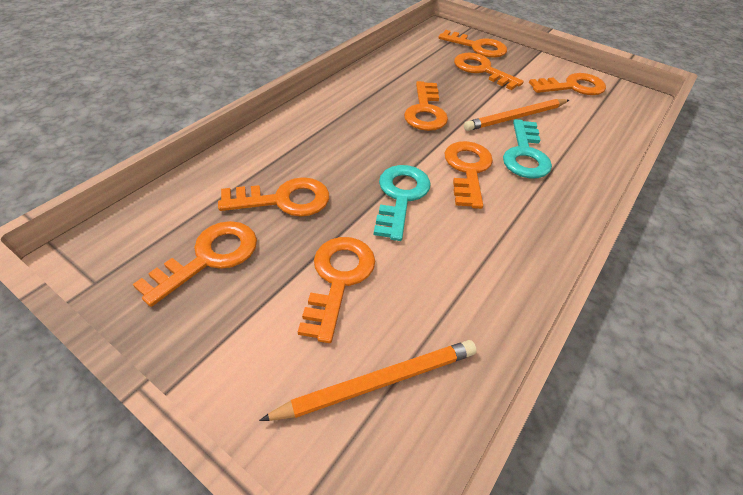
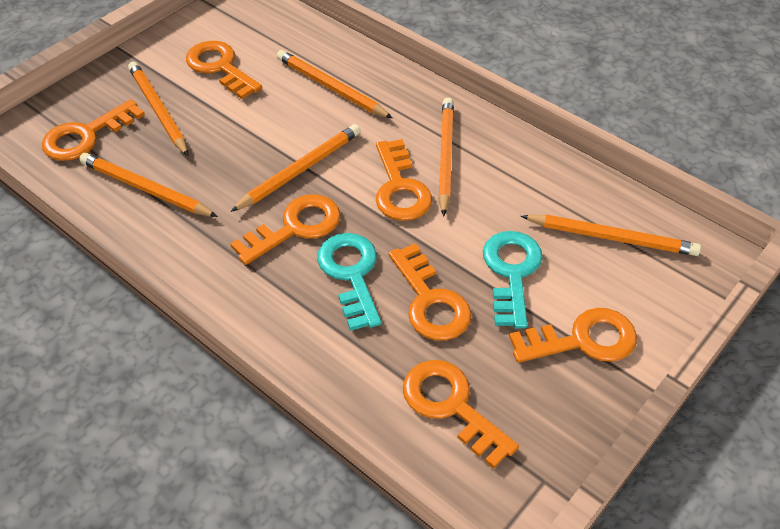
orange key: 8 -> 7
orange pencil: 2 -> 6

